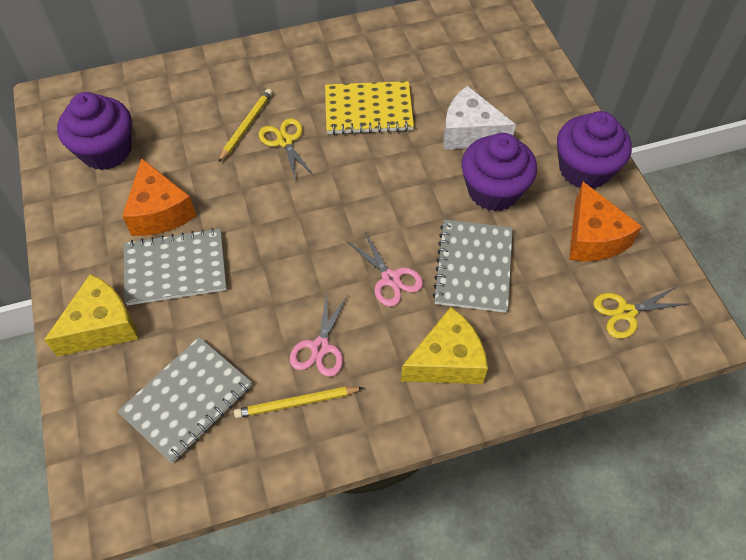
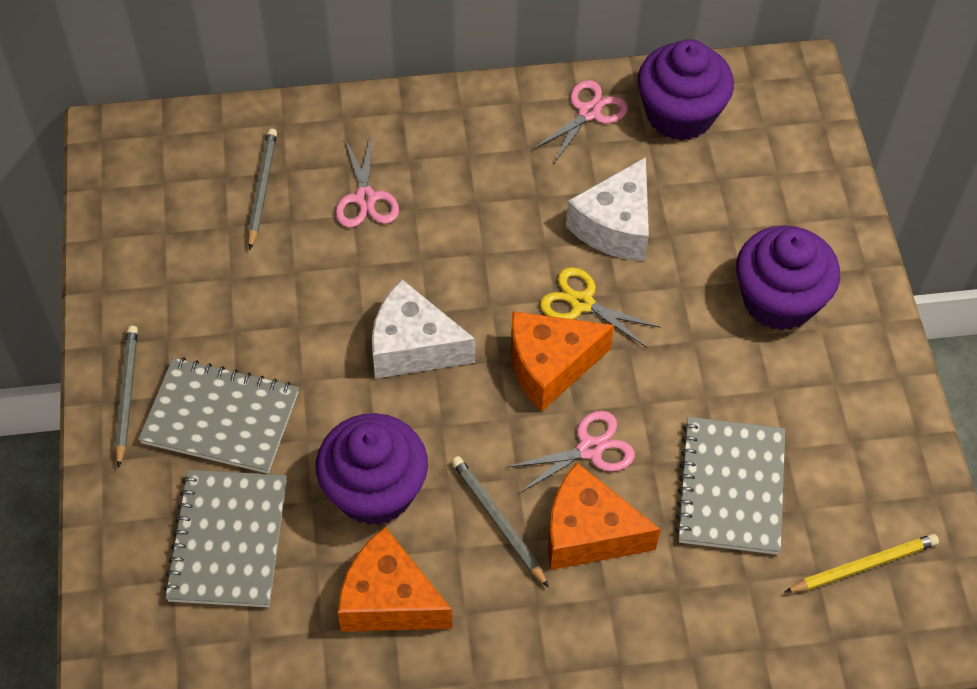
grey pencil: 0 -> 3
orange cheese: 2 -> 3
pink scissors: 2 -> 3
white cheese: 1 -> 2
yellow cheese: 2 -> 0
yellow notebook: 1 -> 0
yellow pencil: 2 -> 1
yellow scissors: 2 -> 1

